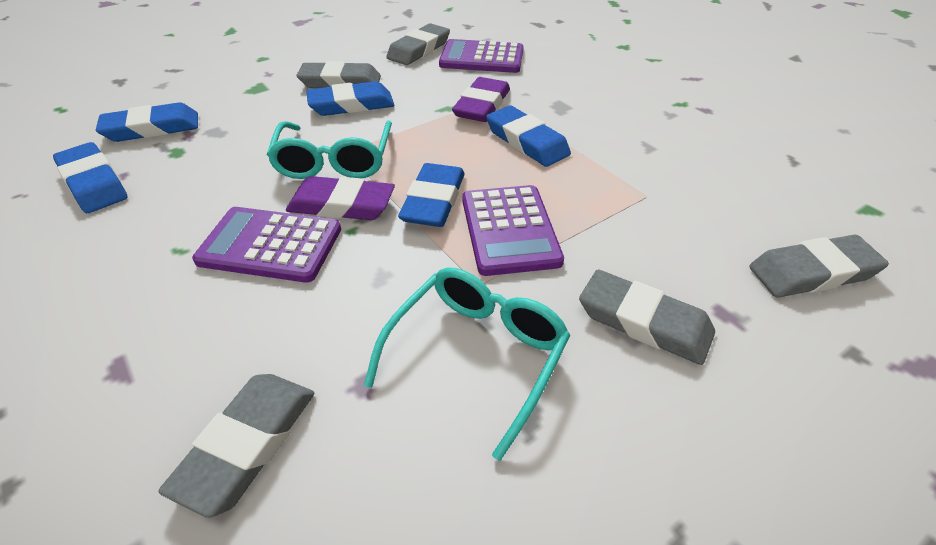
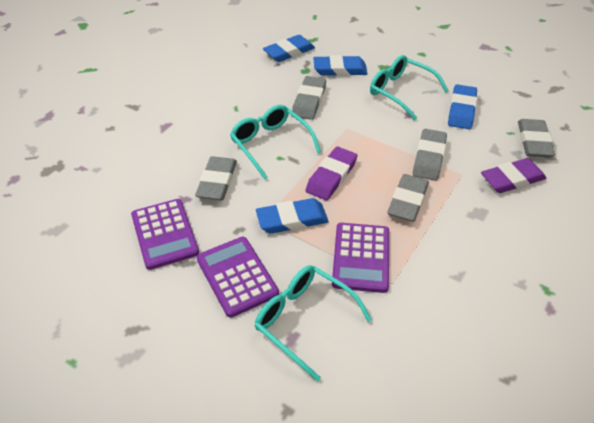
blue eraser: 5 -> 4
turquoise glasses: 2 -> 3

